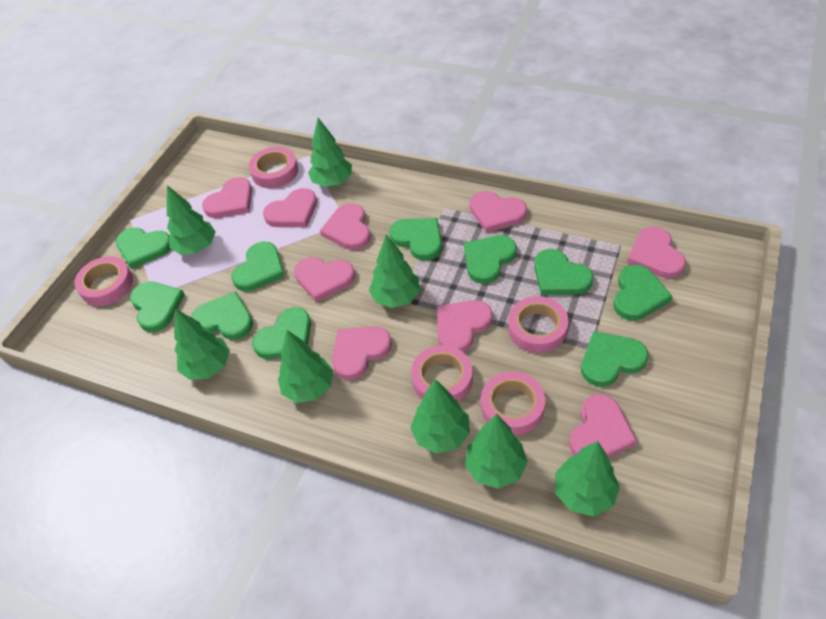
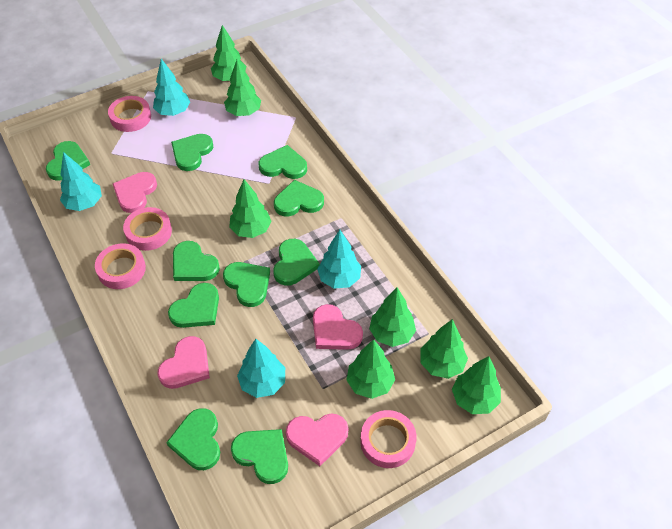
green tree: 8 -> 7
pink heart: 9 -> 4
pink tape: 5 -> 4
turquoise tree: 0 -> 4

